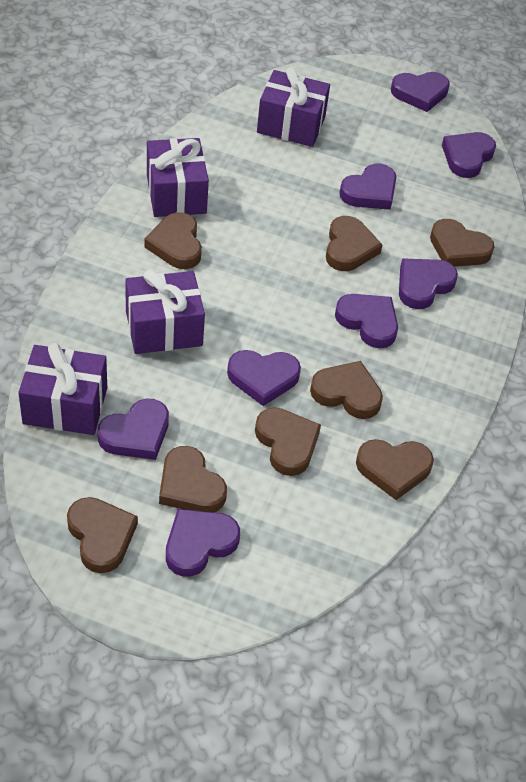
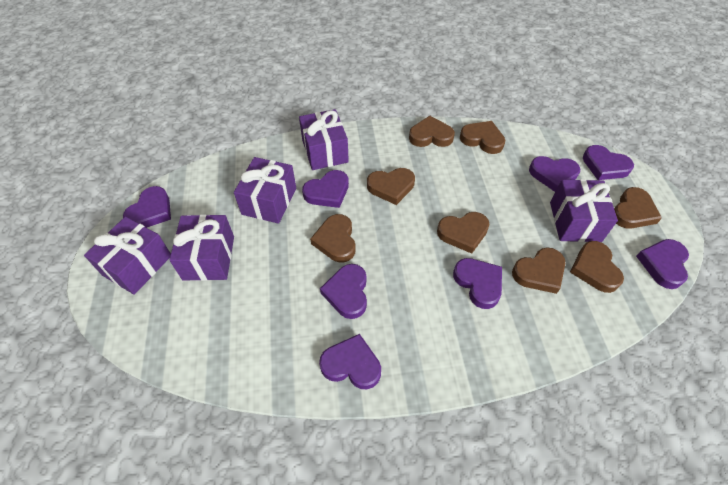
purple gift: 4 -> 5

